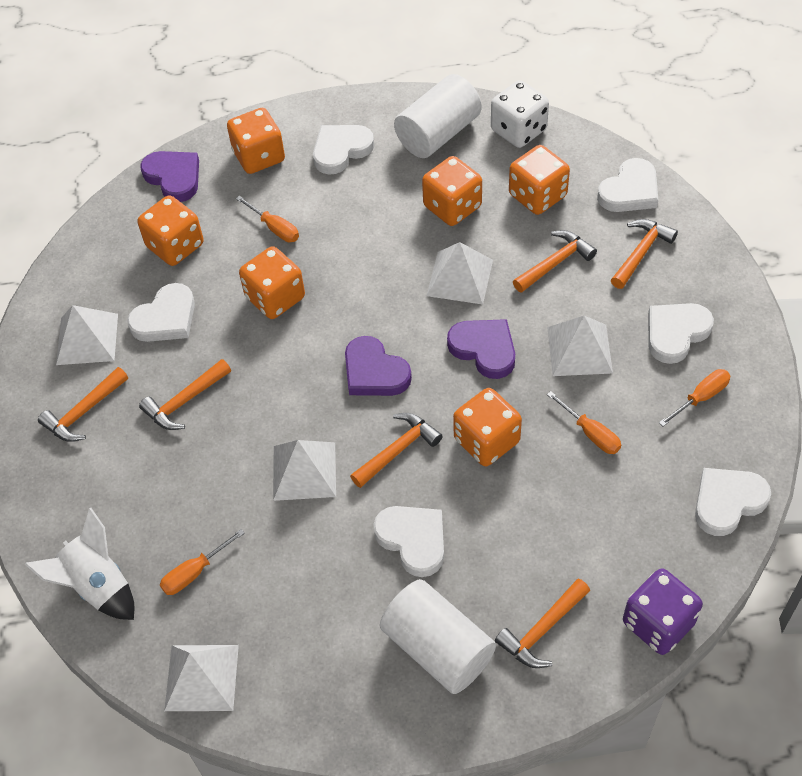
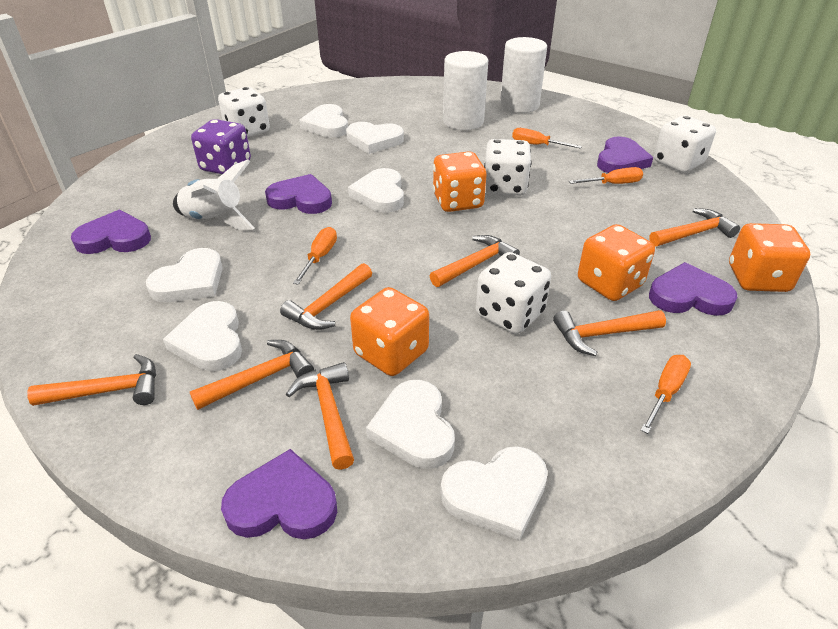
orange dice: 6 -> 4
orange hammer: 6 -> 7
purple heart: 3 -> 5
white dice: 1 -> 4
white heart: 6 -> 7
white pyramid: 5 -> 0

